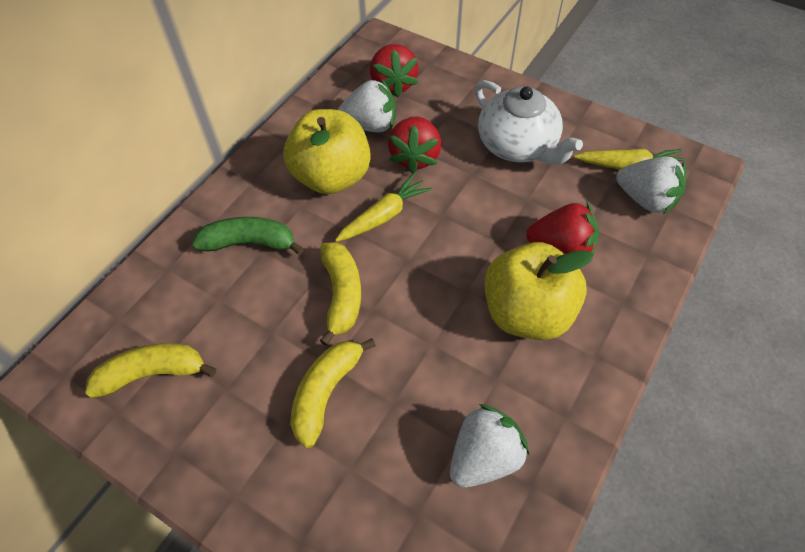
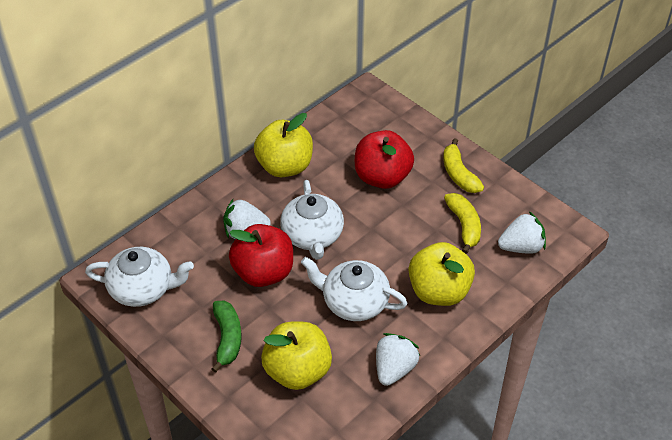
red apple: 0 -> 2
red strawberry: 3 -> 0
white teapot: 1 -> 3
yellow apple: 2 -> 3
yellow banana: 3 -> 2
yellow carrot: 2 -> 0

